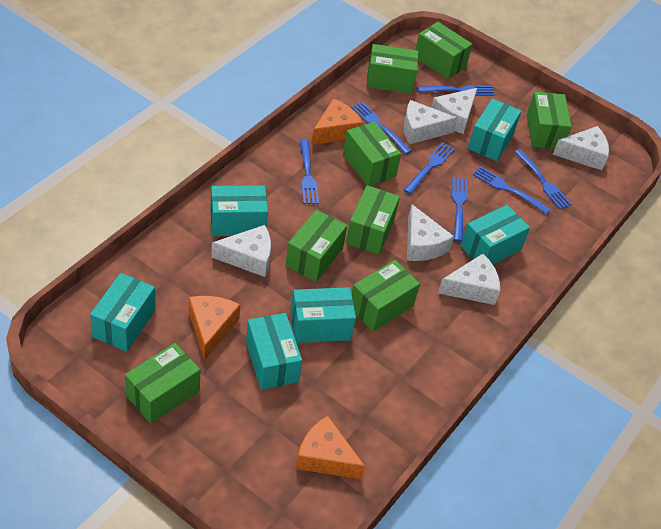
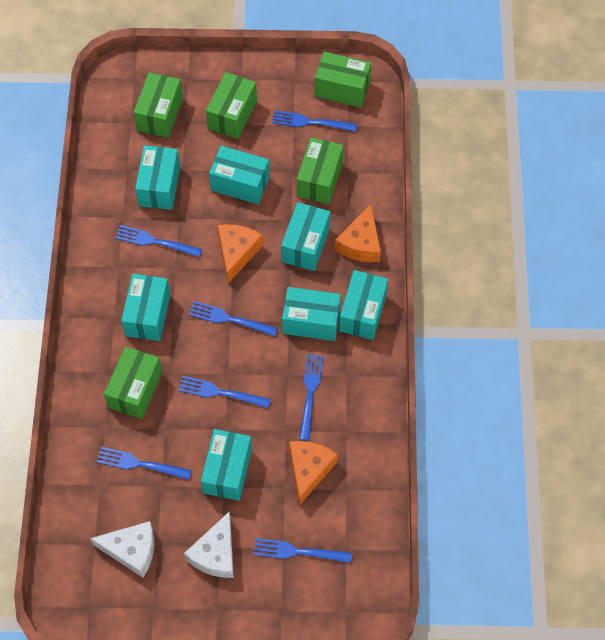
green box: 8 -> 5
turquoise box: 6 -> 7
white cheese: 6 -> 2

